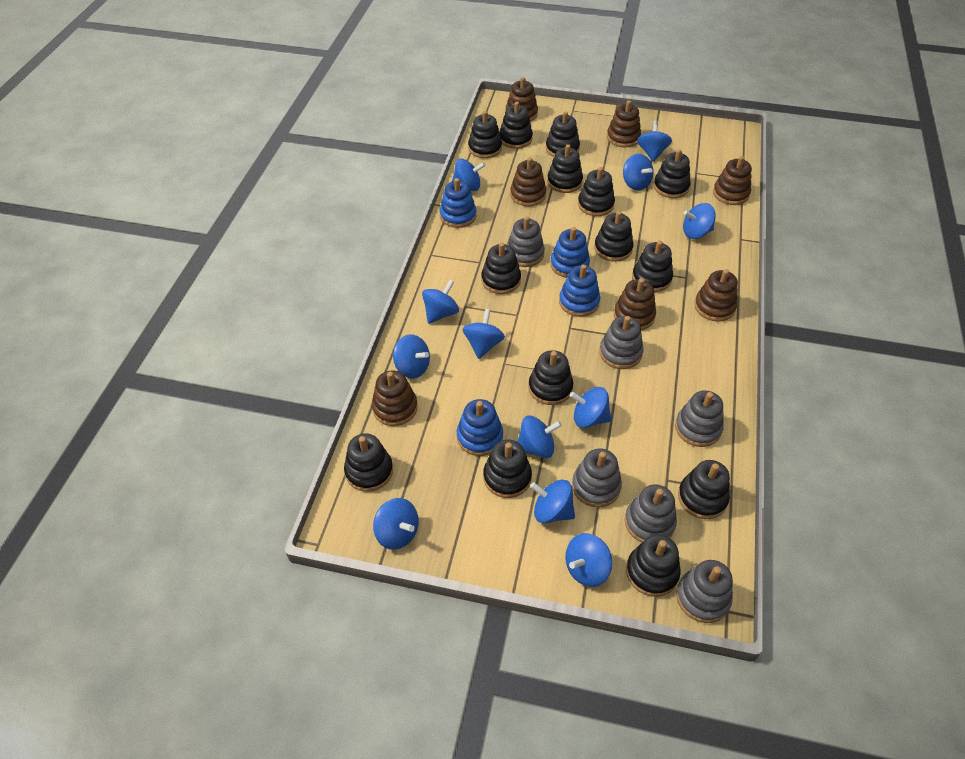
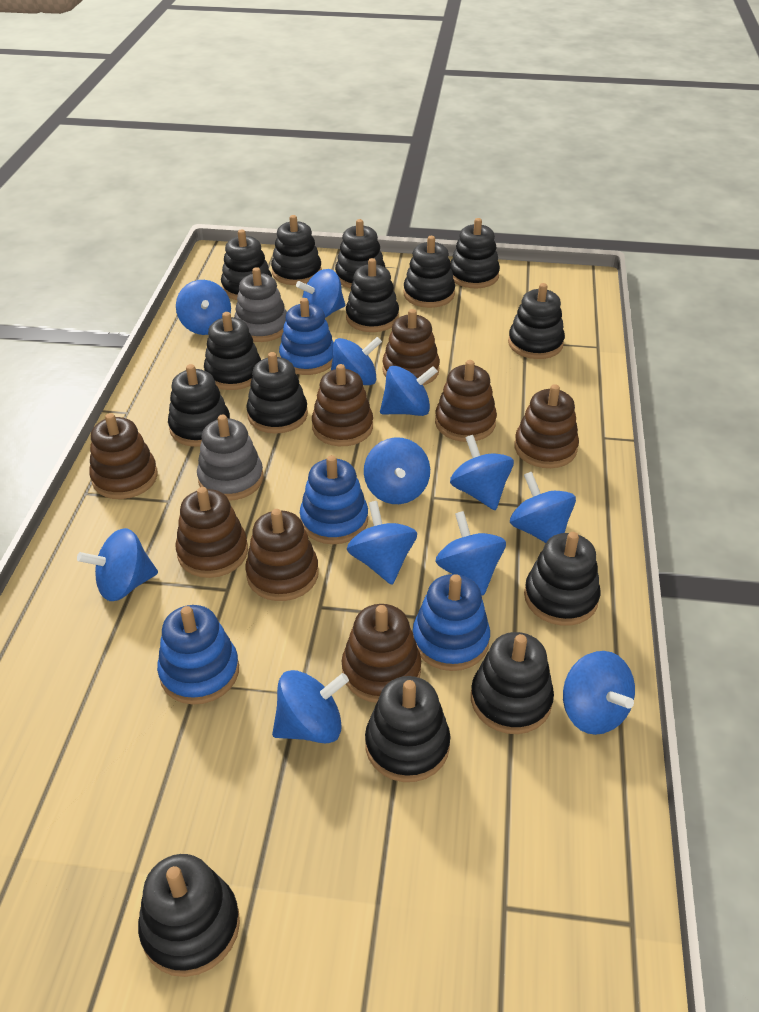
brown stacking toy: 7 -> 8
grey stacking toy: 6 -> 2

